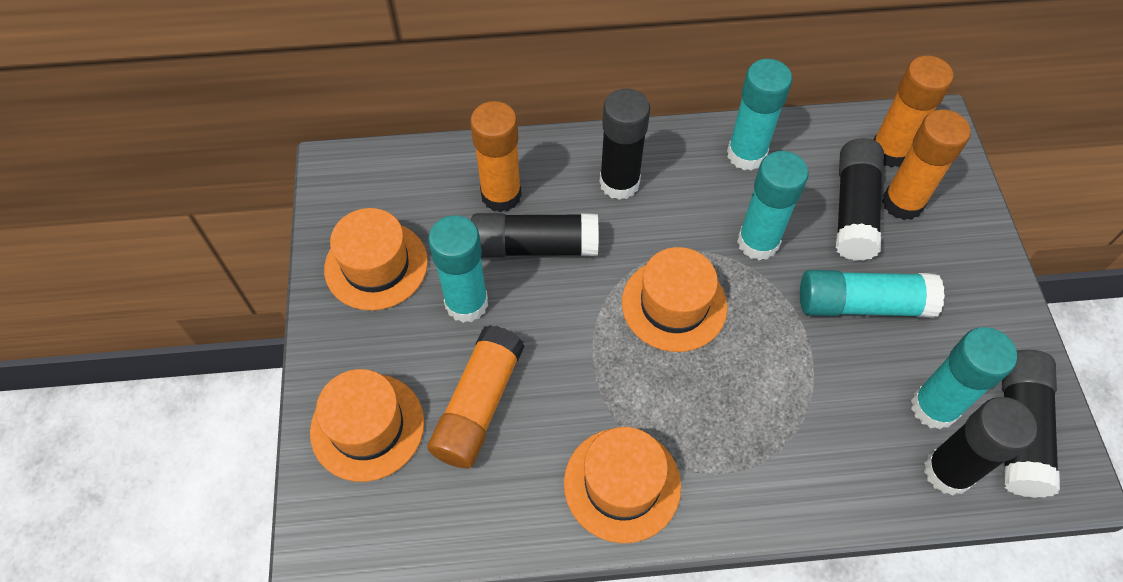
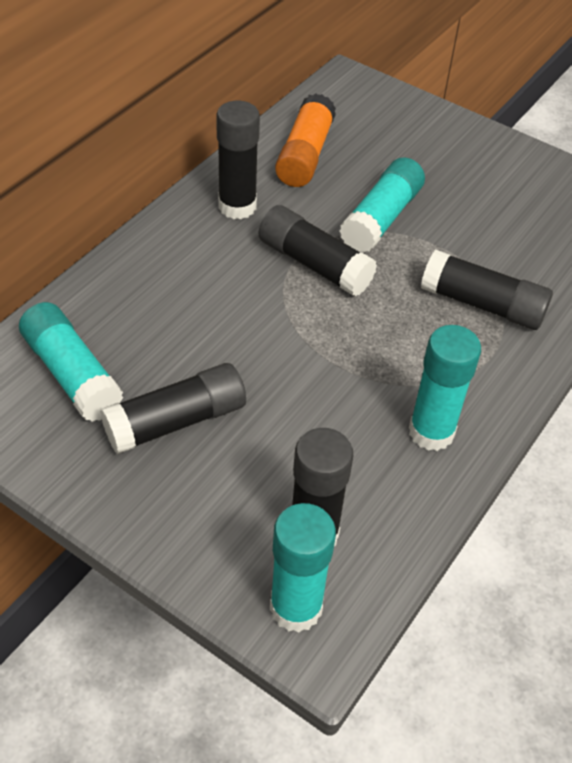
orange glue stick: 4 -> 1
orange hat: 4 -> 0
turquoise glue stick: 5 -> 4

